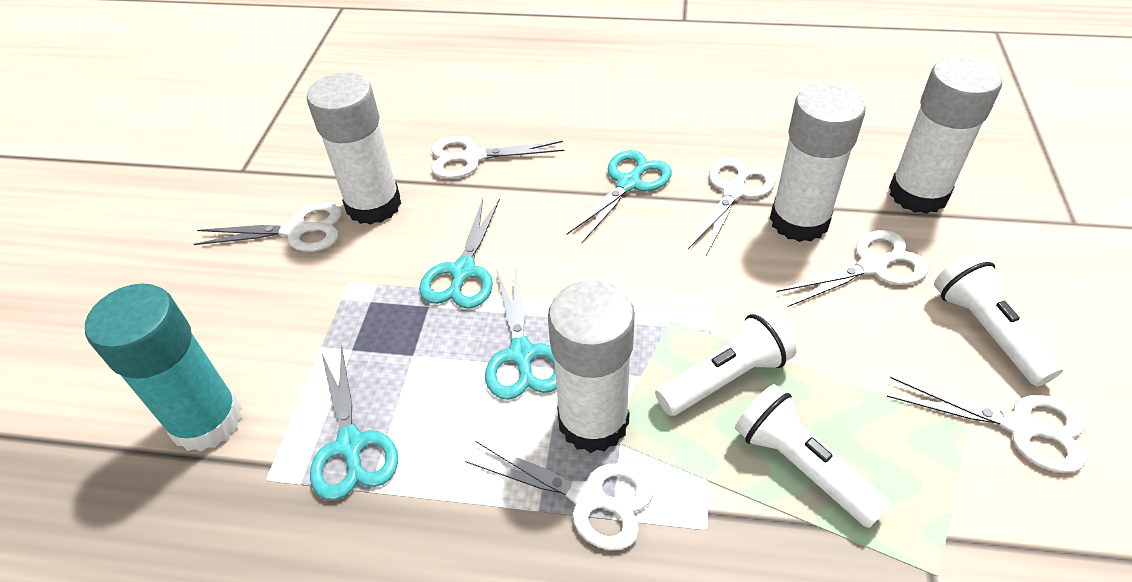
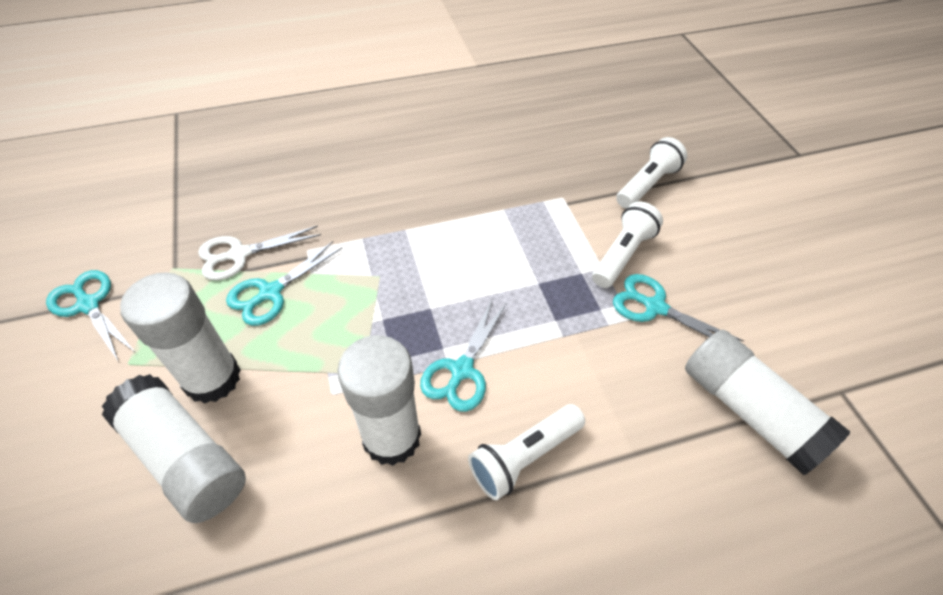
turquoise glue stick: 1 -> 0
white scissors: 6 -> 1

